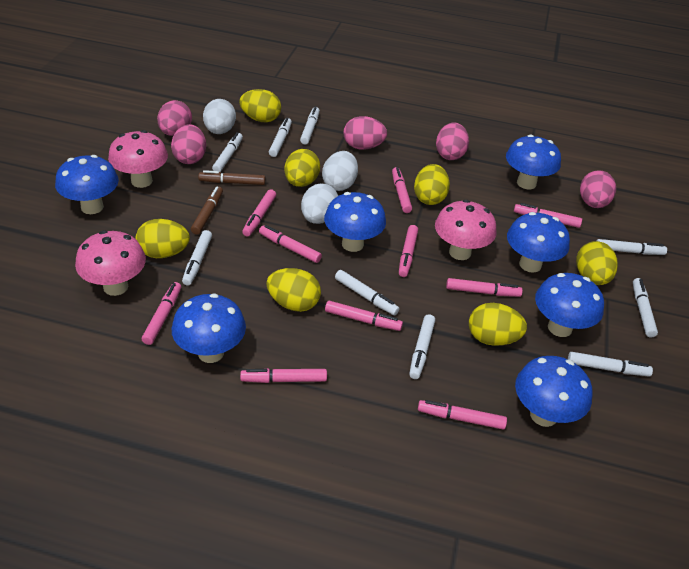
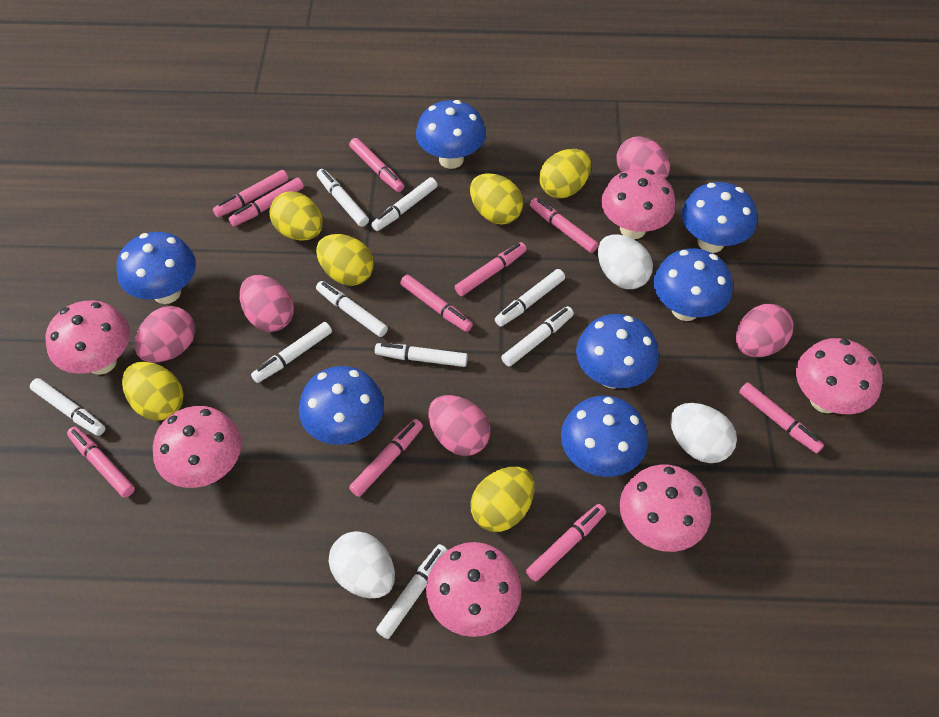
brown marker: 2 -> 0
pink mushroom: 3 -> 6
yellow egg: 7 -> 6

